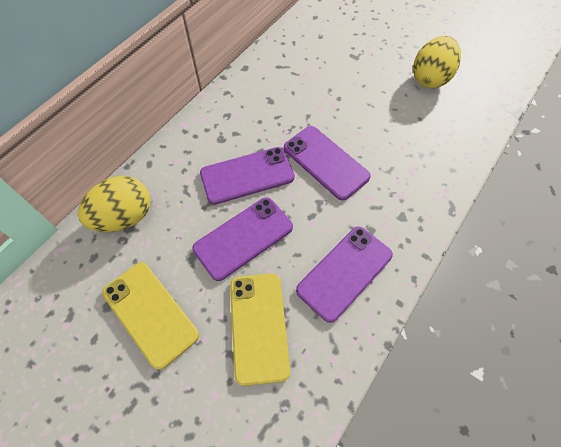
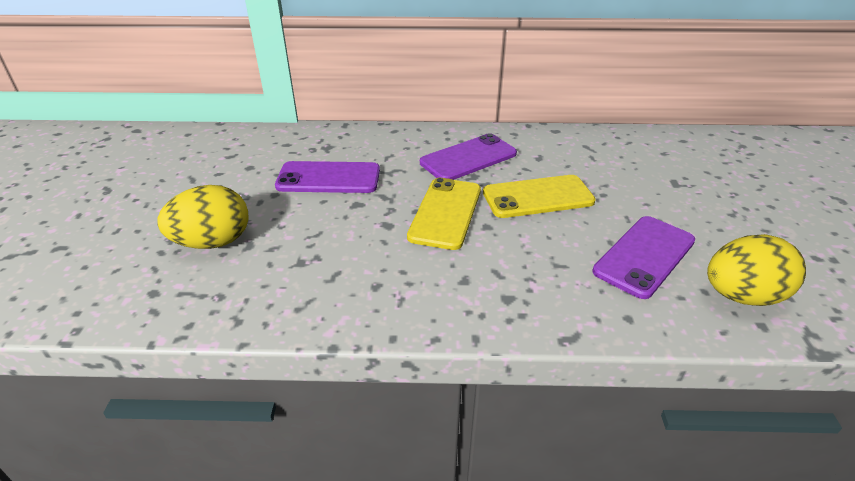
purple phone: 4 -> 3

